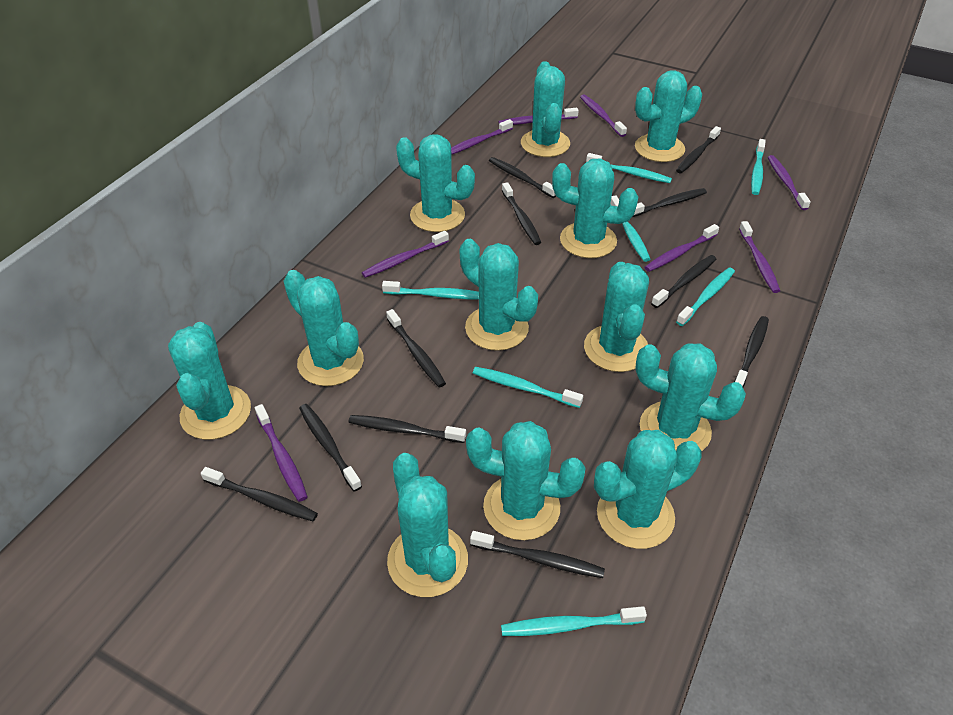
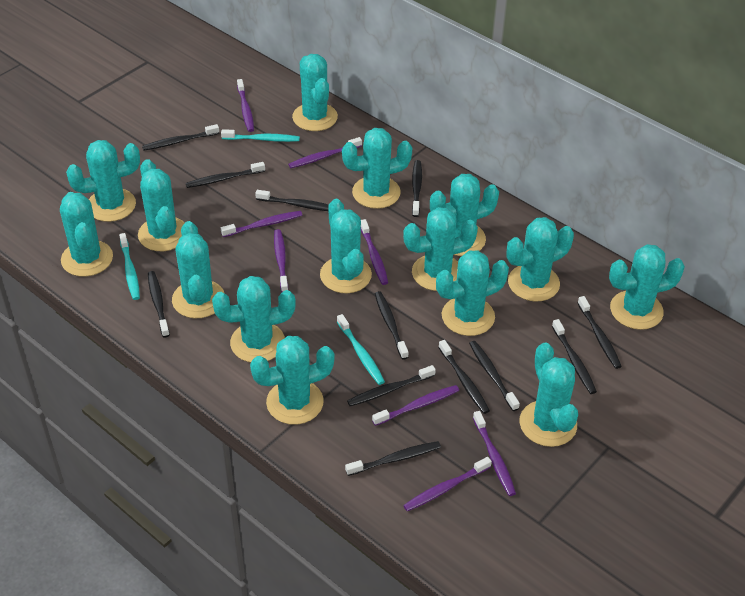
black toothbrush: 11 -> 12
turquoise cactus: 12 -> 15
turquoise toothbrush: 7 -> 3

